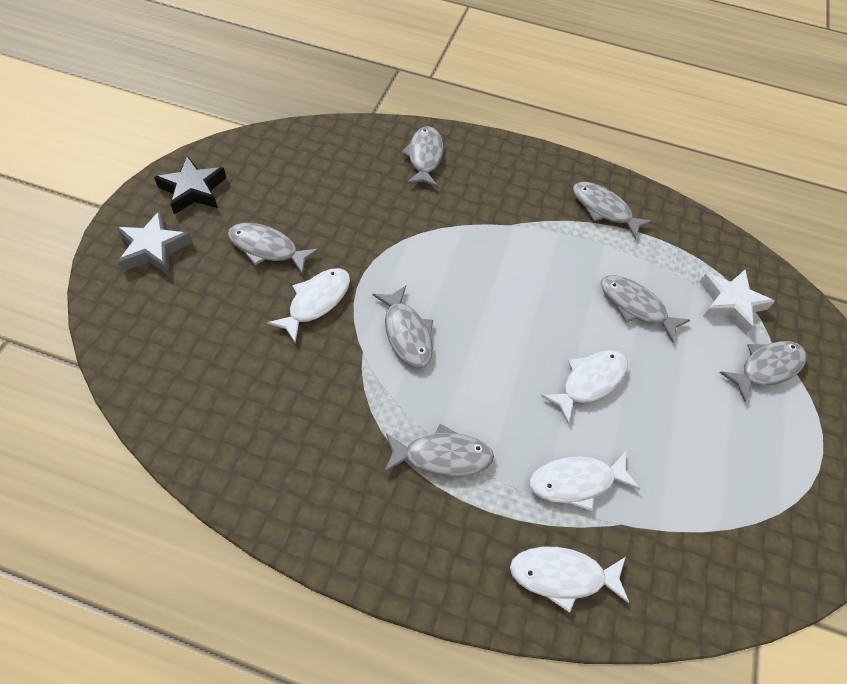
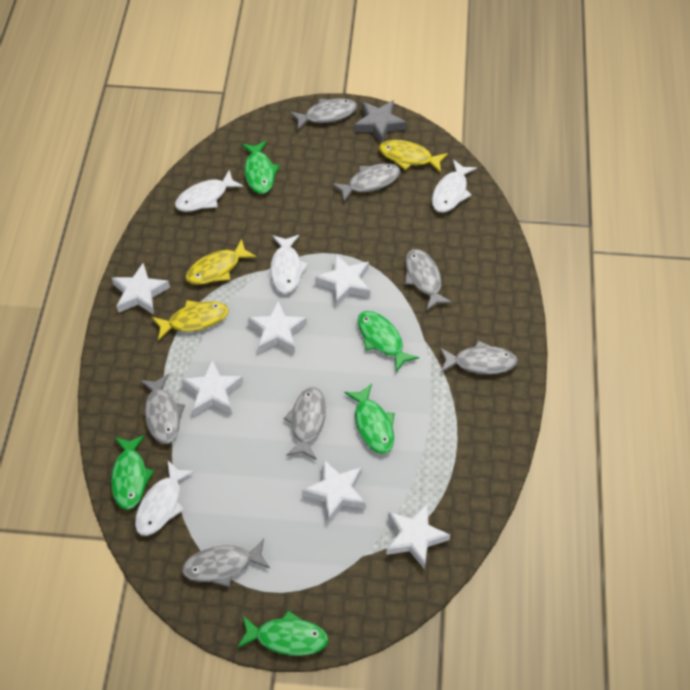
black star: 1 -> 0
green fish: 0 -> 5
white star: 1 -> 6
yellow fish: 0 -> 3

